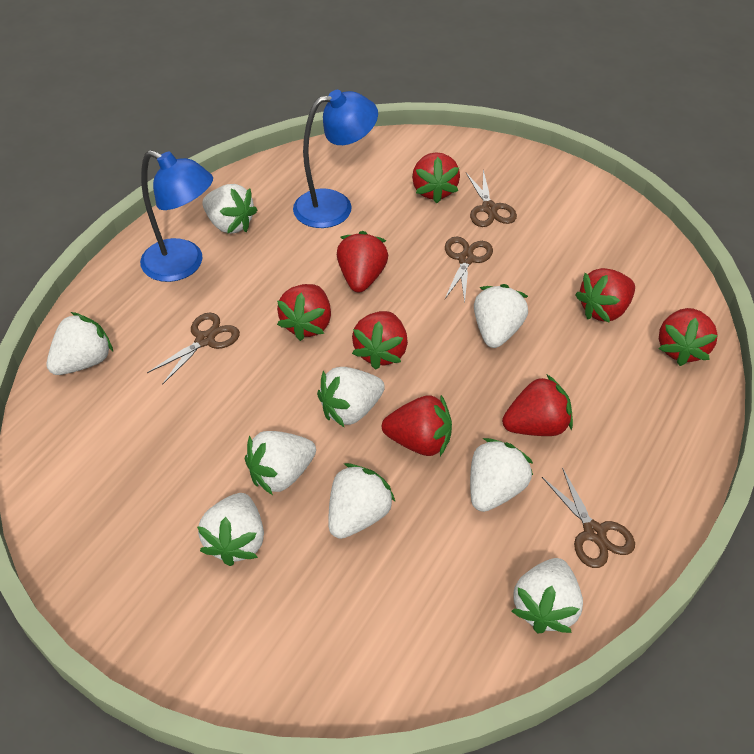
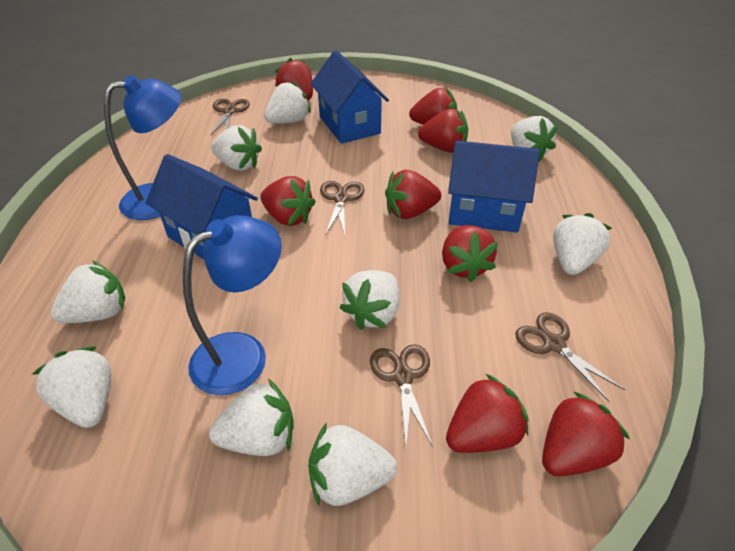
blue house: 0 -> 3

